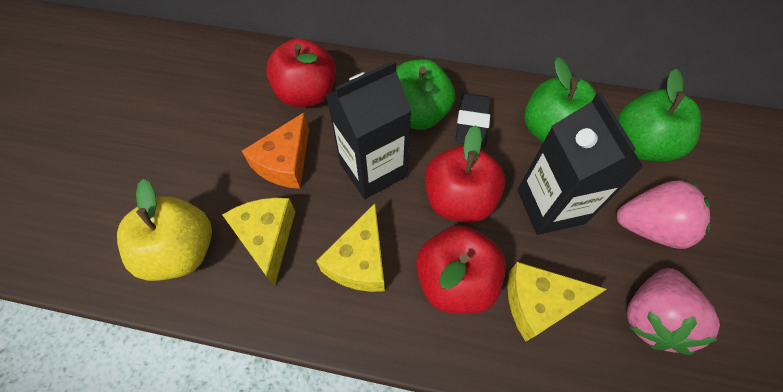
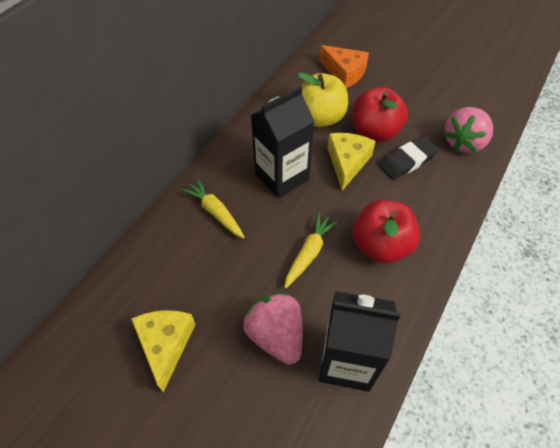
green apple: 3 -> 0
red apple: 3 -> 2
yellow carrot: 0 -> 2
yellow cheese: 3 -> 2

